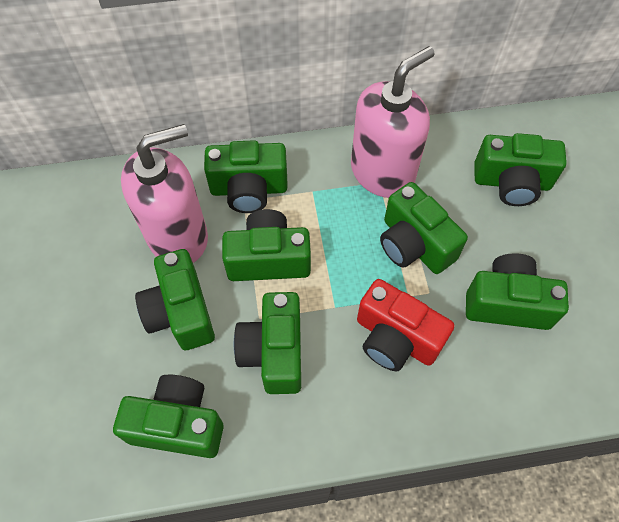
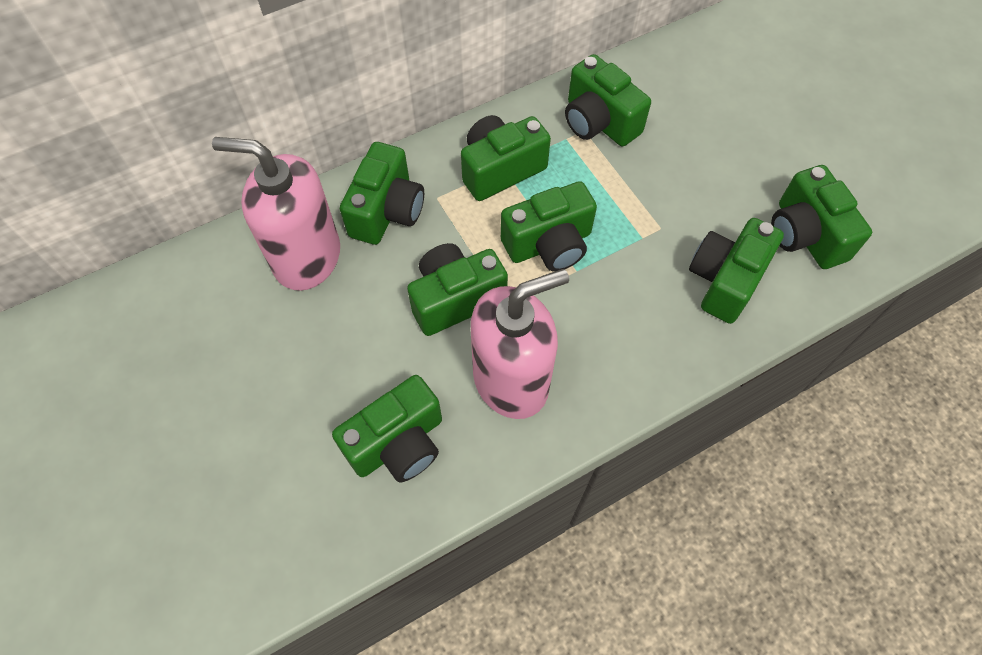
red camera: 1 -> 0

